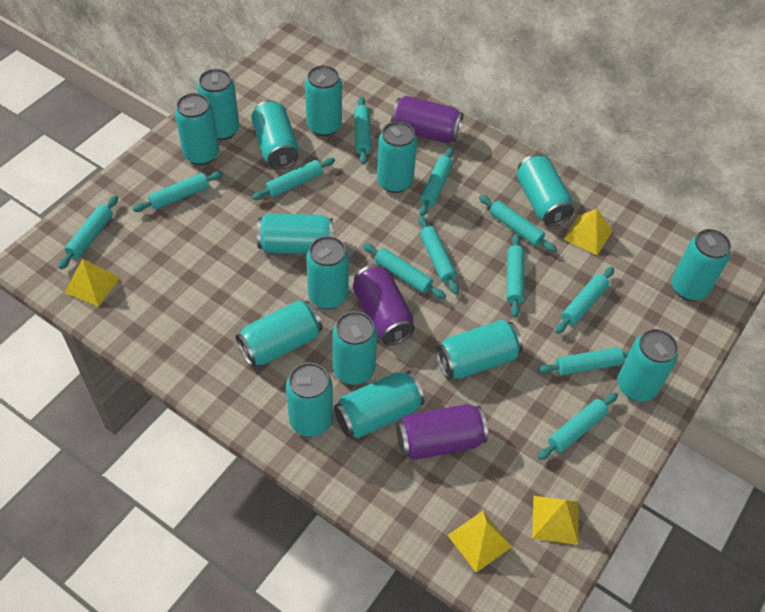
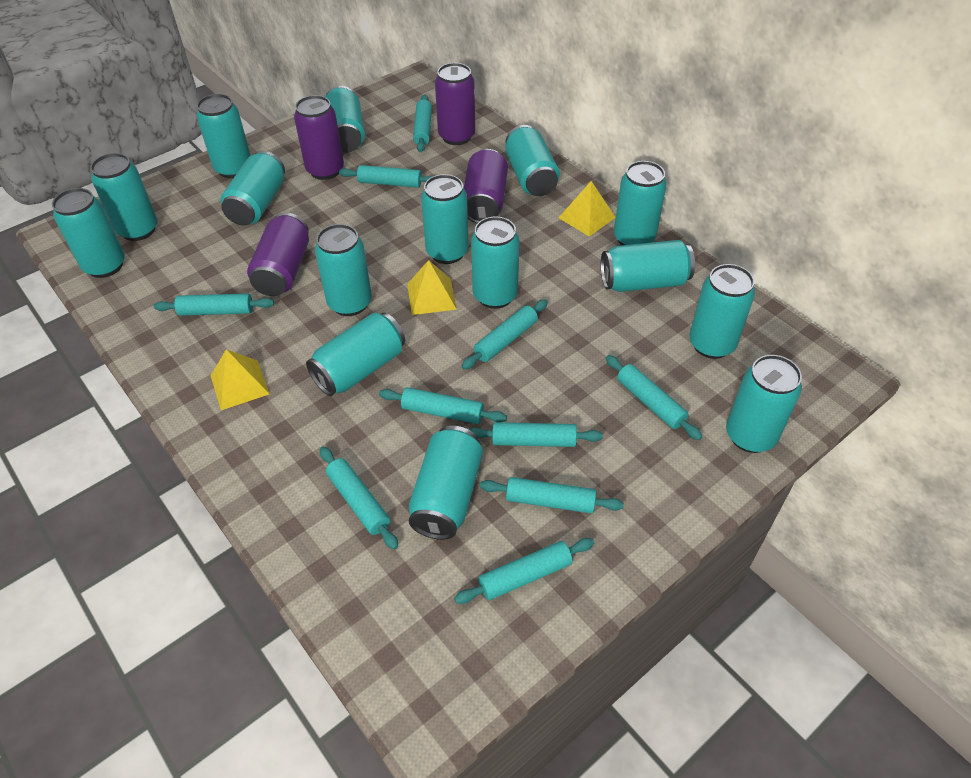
purple can: 3 -> 4
turquoise rolling pin: 12 -> 10
yellow pyramid: 4 -> 3

